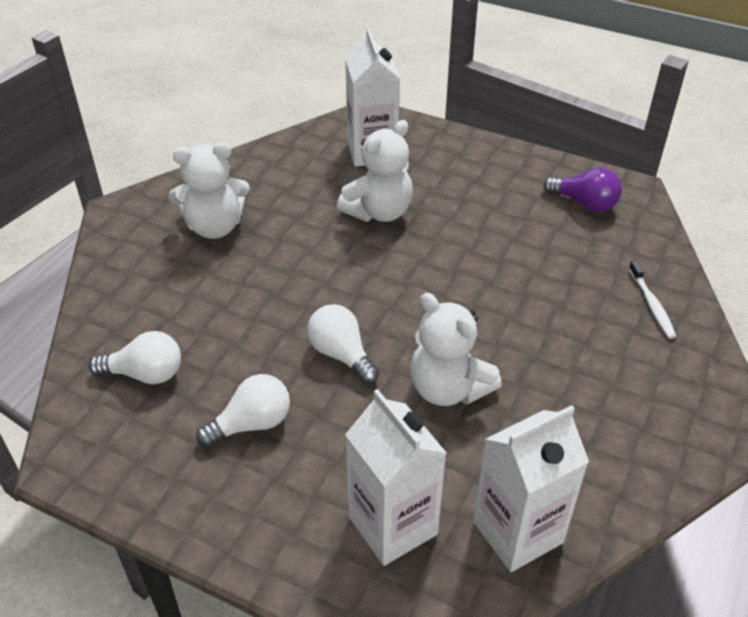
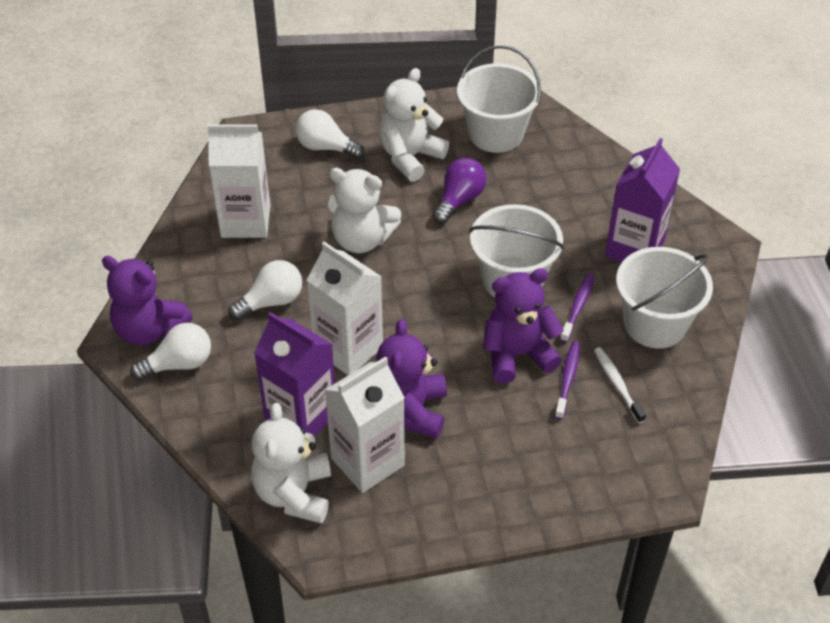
purple carton: 0 -> 2
purple teddy bear: 0 -> 3
purple toothbrush: 0 -> 2
white bucket: 0 -> 3

